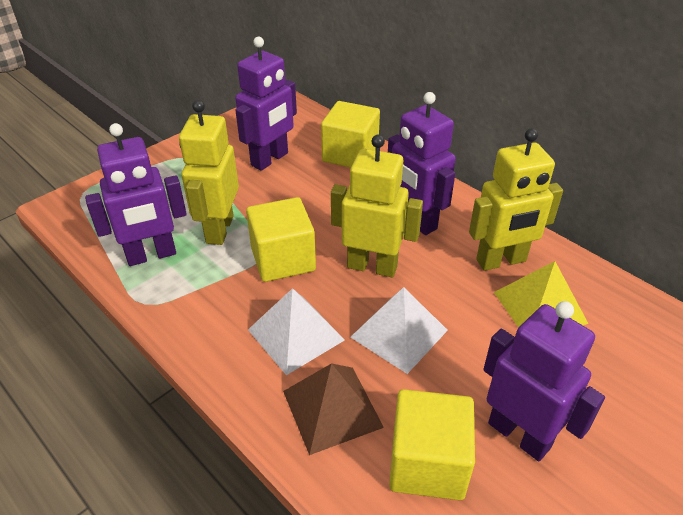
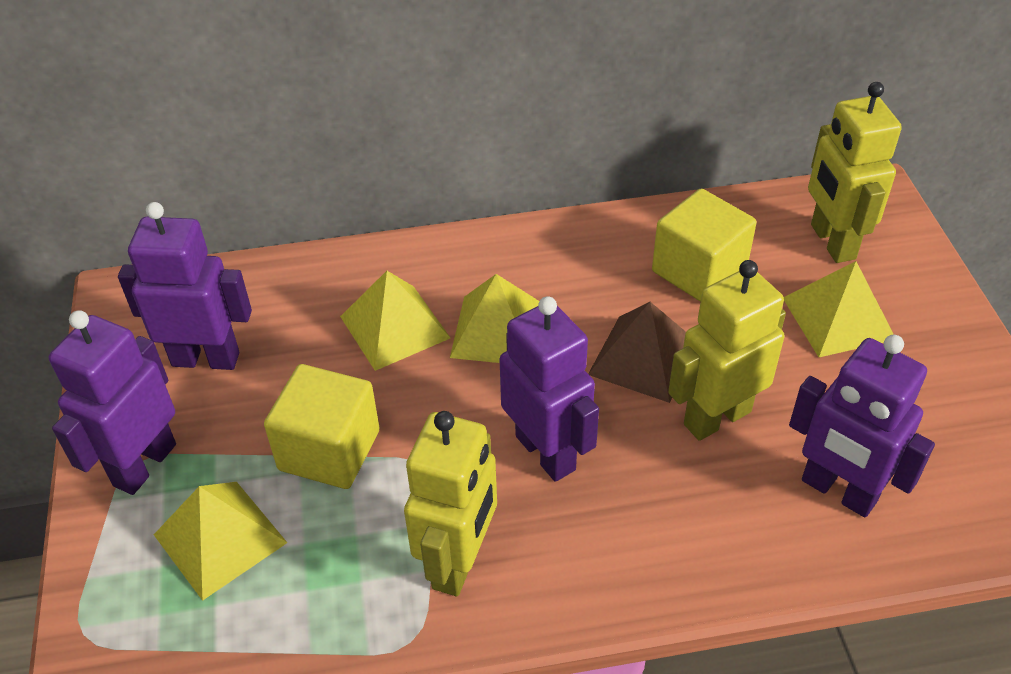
white pyramid: 2 -> 0
yellow cube: 3 -> 2
yellow pyramid: 1 -> 4

